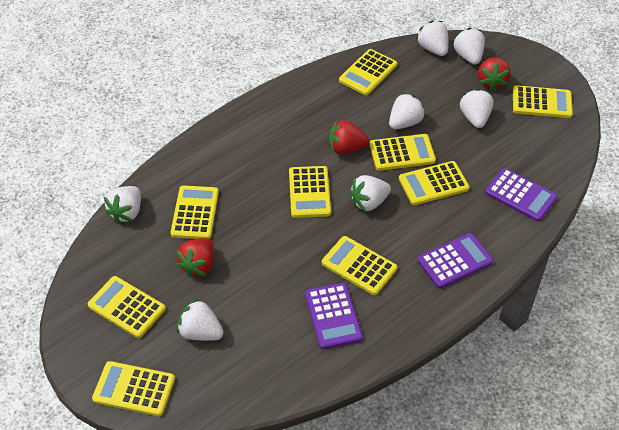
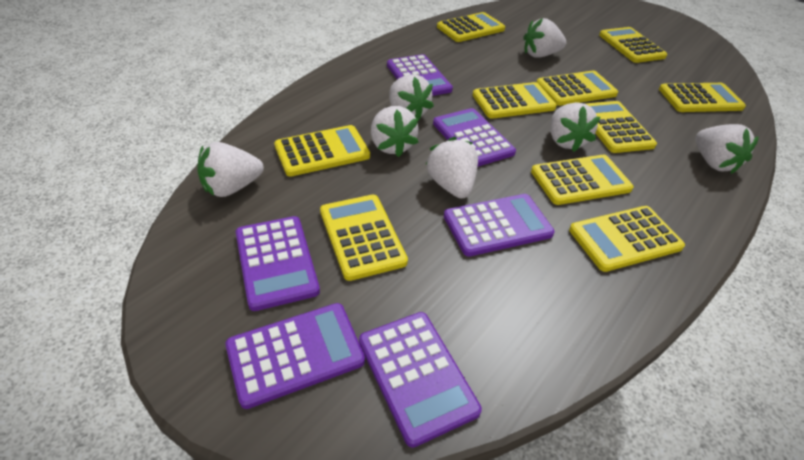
purple calculator: 3 -> 6
red strawberry: 3 -> 0
yellow calculator: 9 -> 10

